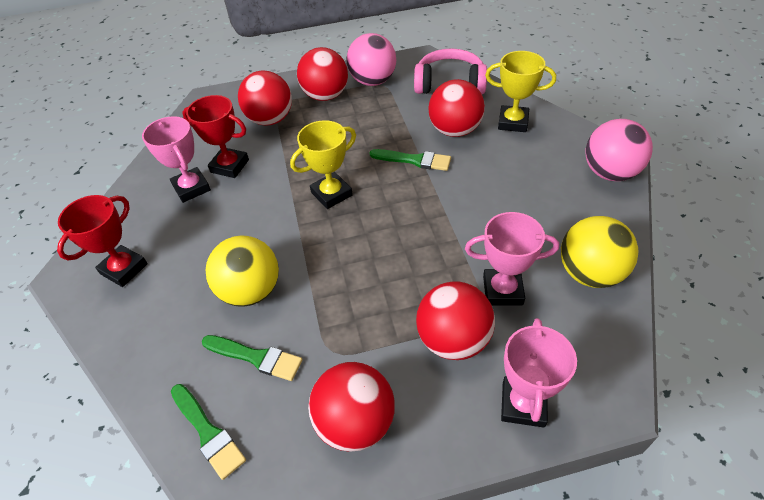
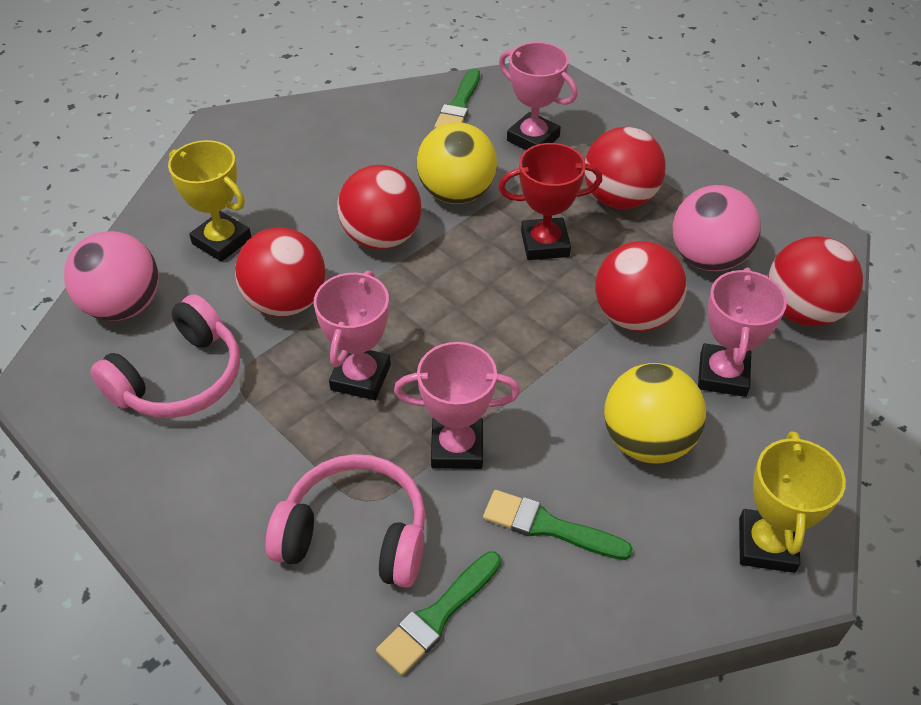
pink headphones: 1 -> 2
pink trophy: 3 -> 4
red trophy: 2 -> 1

